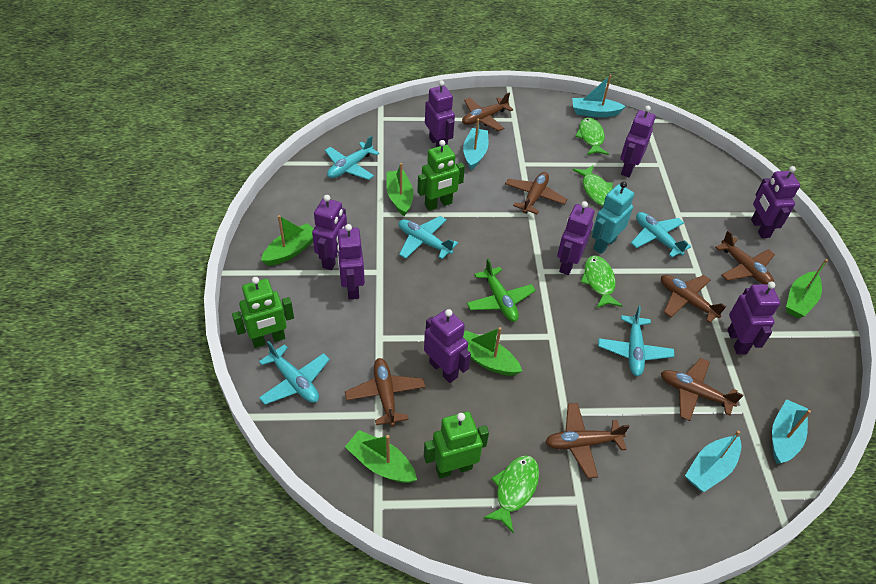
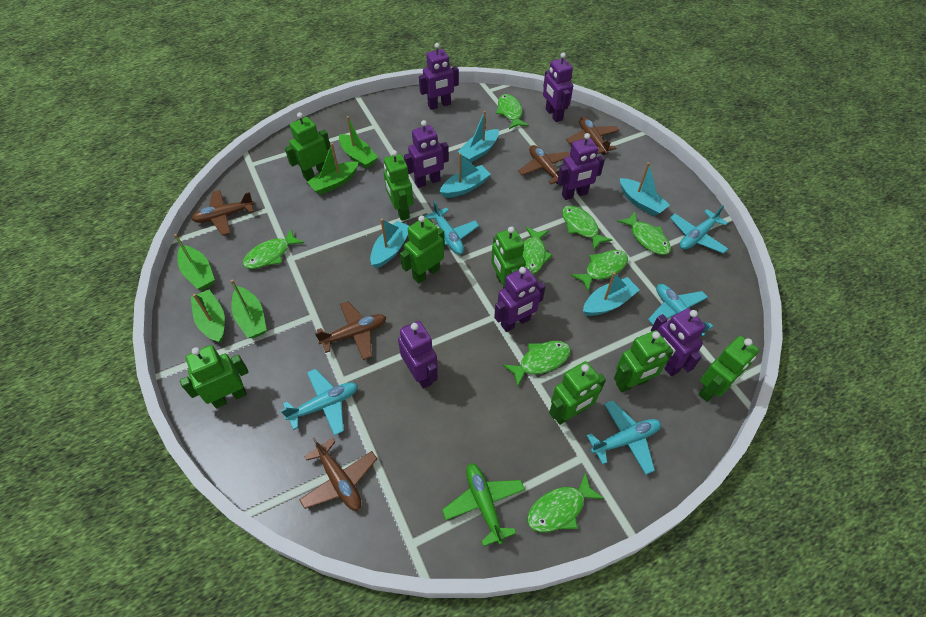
brown plane: 7 -> 5
green fish: 4 -> 8
green robot: 3 -> 8
purple robot: 8 -> 7
turquoise boat: 4 -> 5
turquoise robot: 1 -> 0

